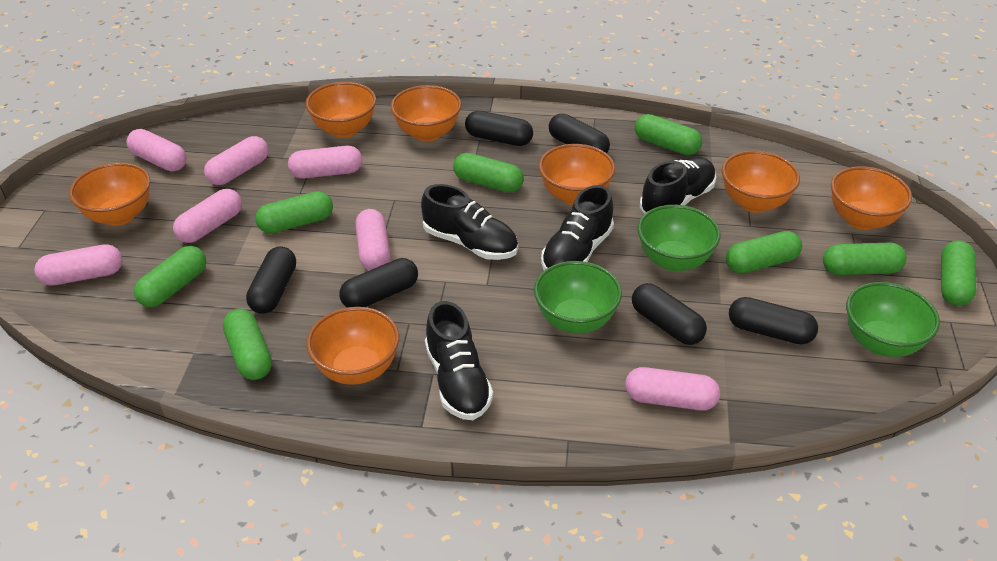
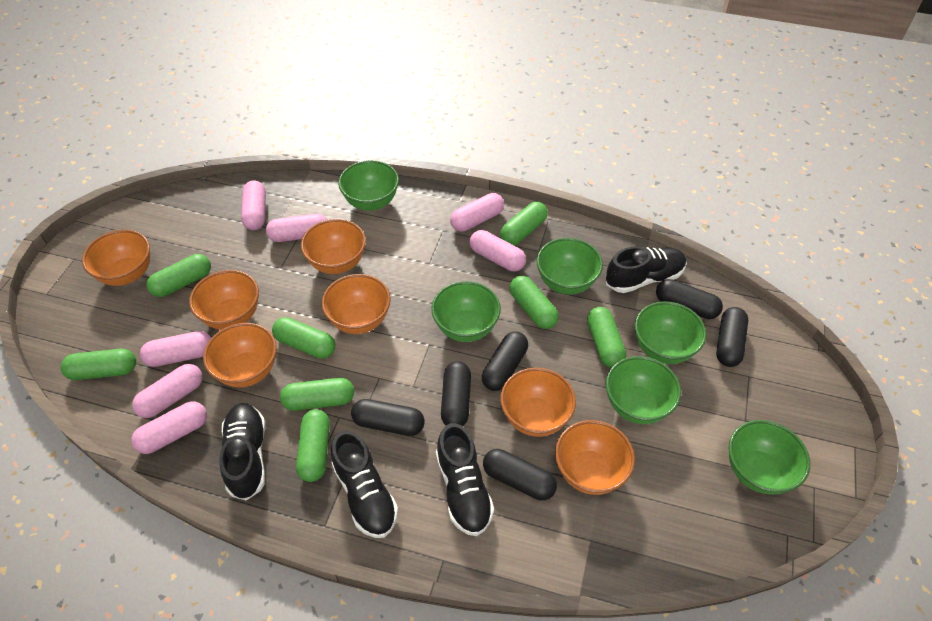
green bowl: 3 -> 6

